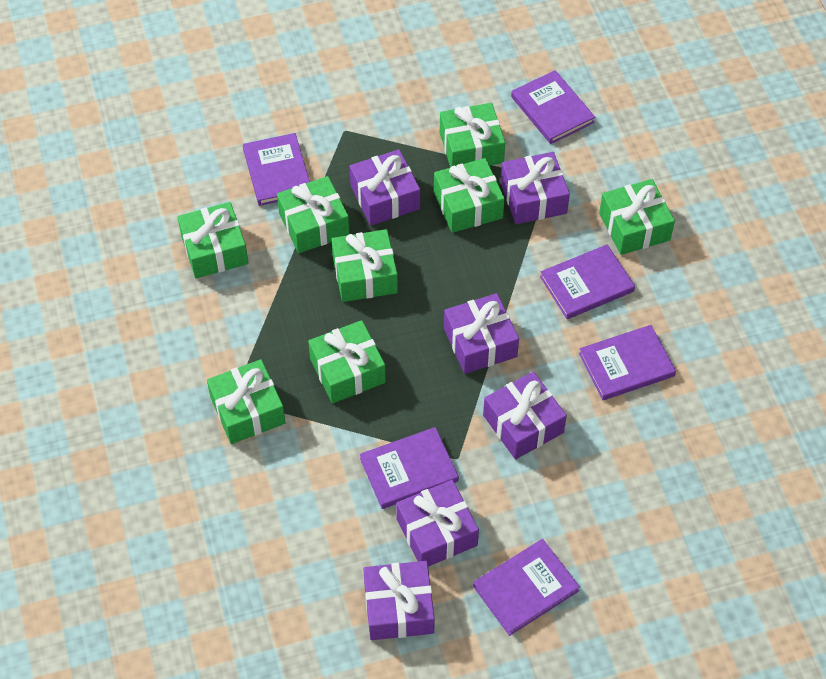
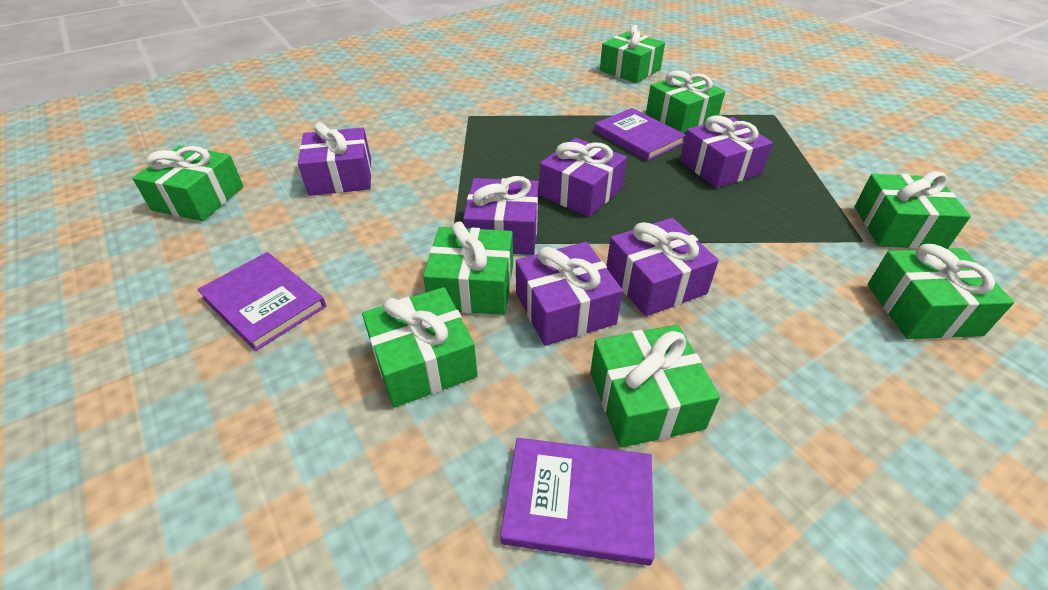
purple book: 6 -> 3

